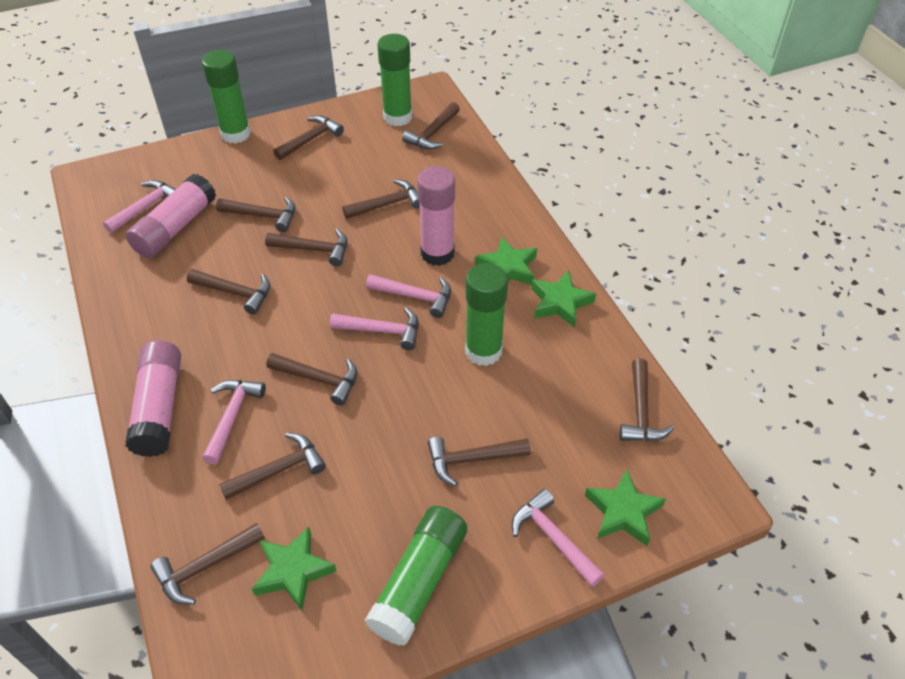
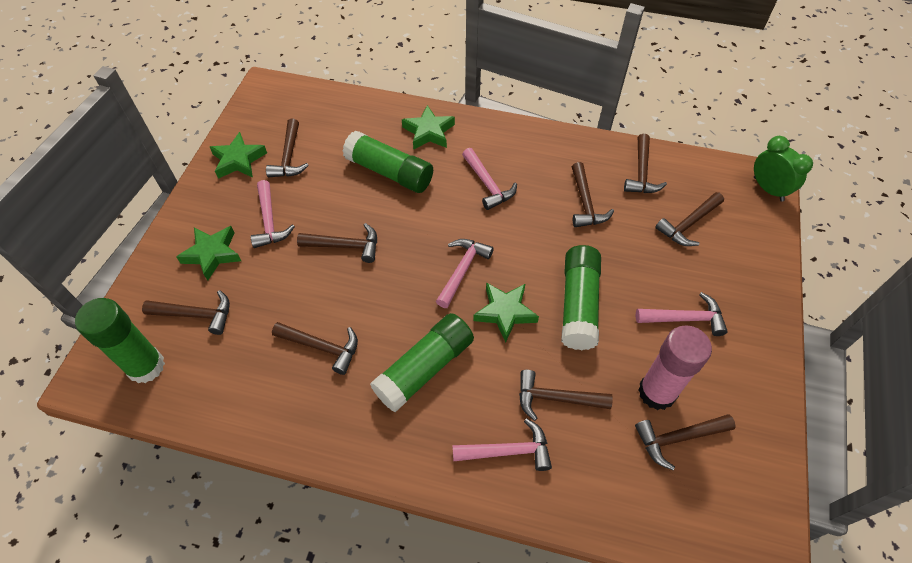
brown hammer: 11 -> 9
green clock: 0 -> 1
pink glue stick: 3 -> 1

